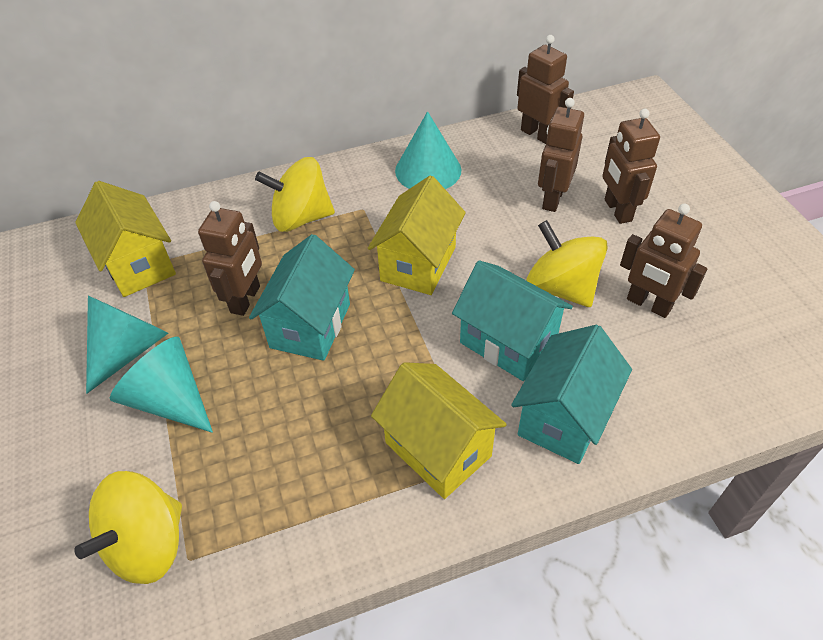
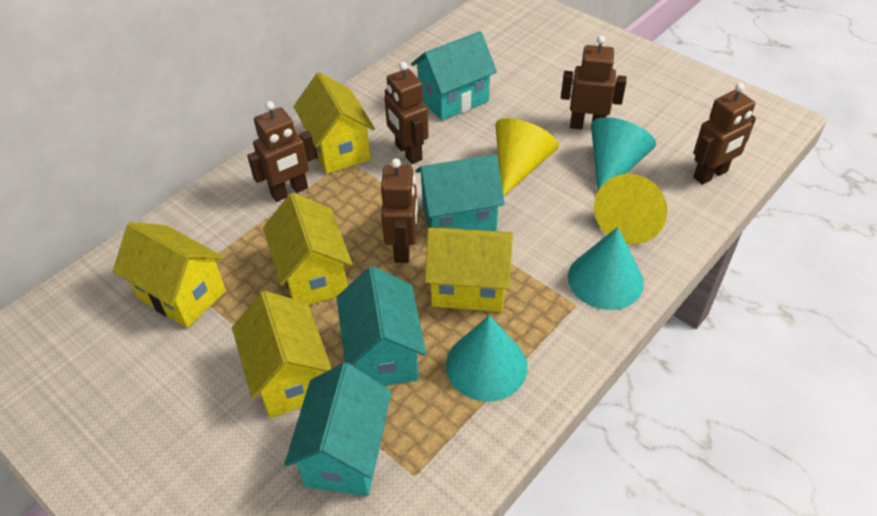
turquoise house: 3 -> 4
yellow cone: 0 -> 2
yellow house: 3 -> 5
yellow spinning top: 3 -> 0

